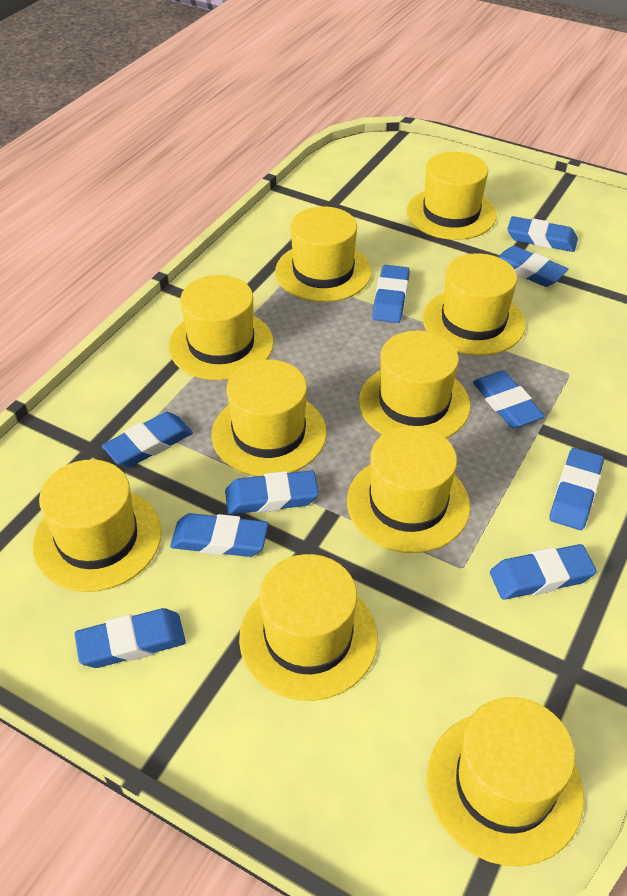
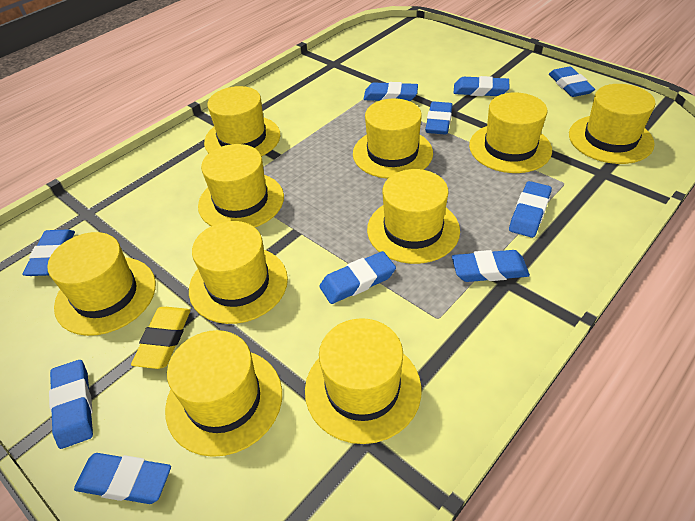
yellow eraser: 0 -> 1

